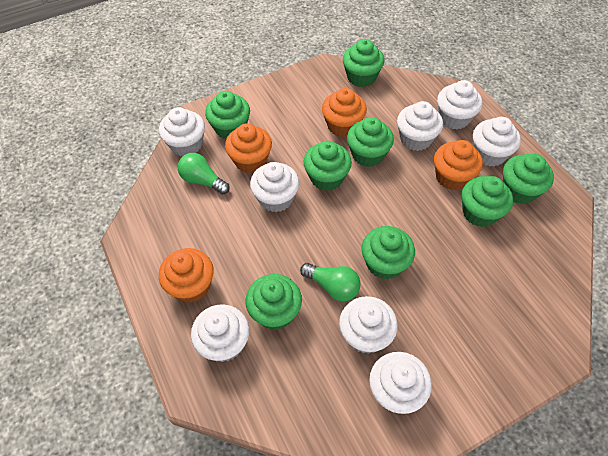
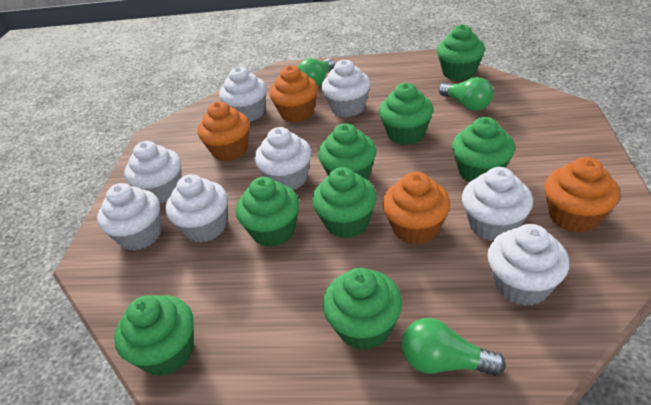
green light bulb: 2 -> 3

